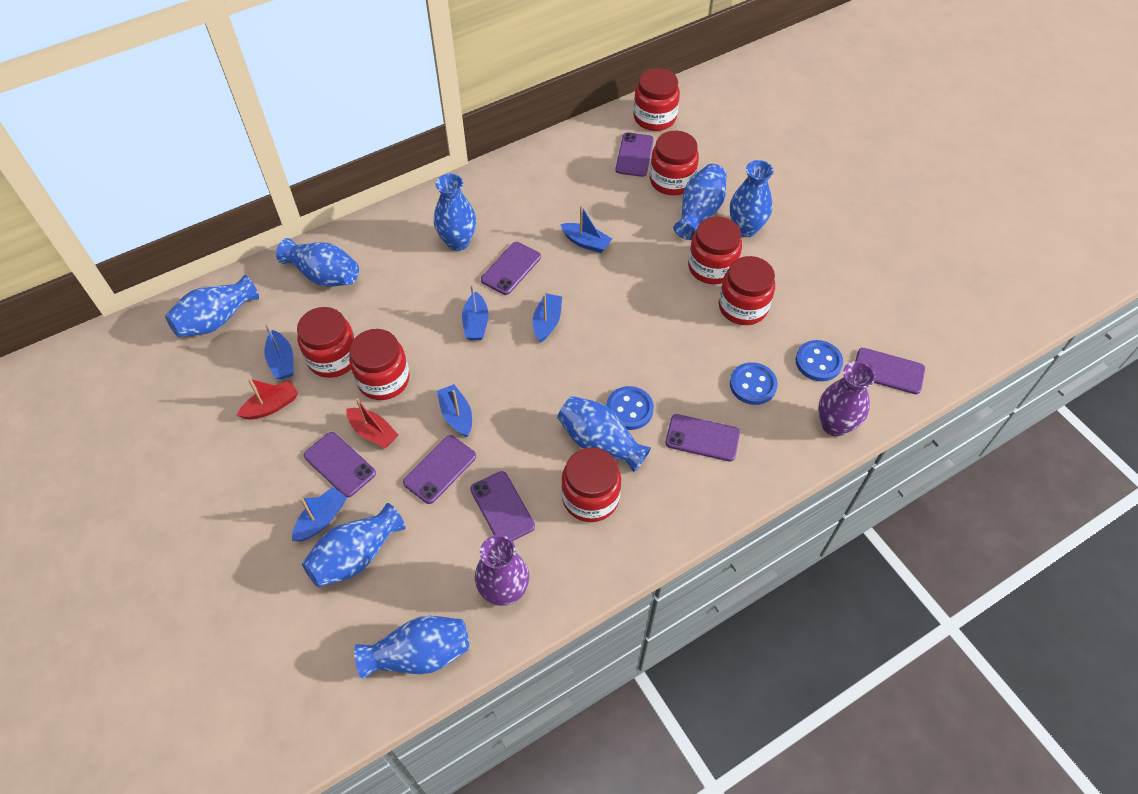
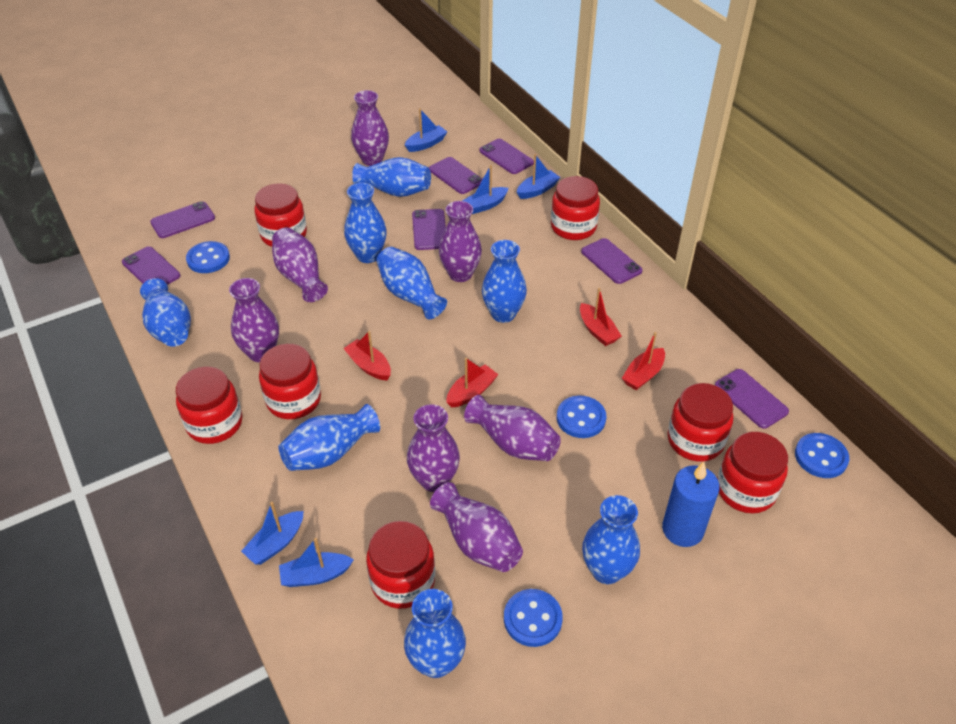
blue boat: 6 -> 5
blue button: 3 -> 4
blue candle: 0 -> 1
purple vase: 2 -> 7
red boat: 2 -> 4

